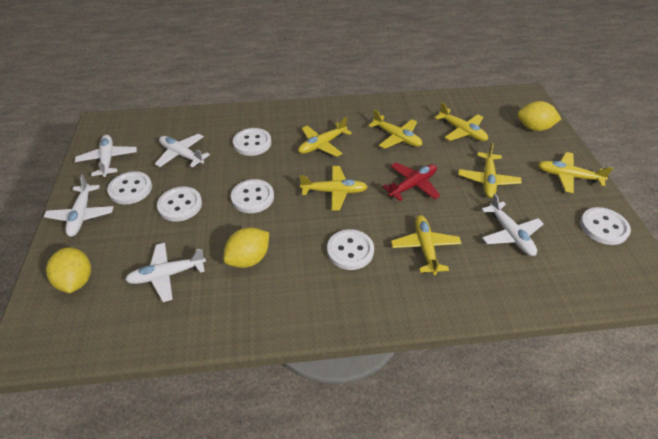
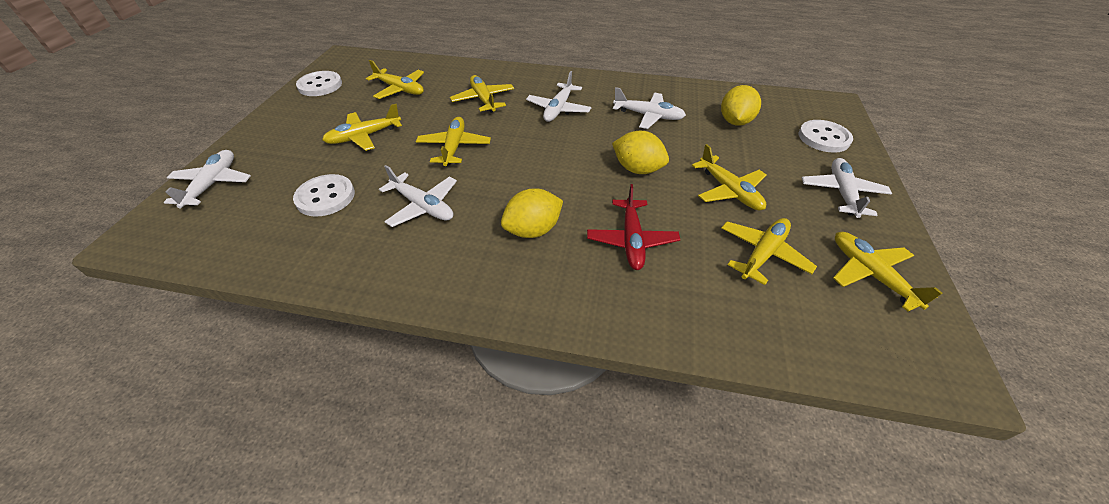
white button: 6 -> 3

